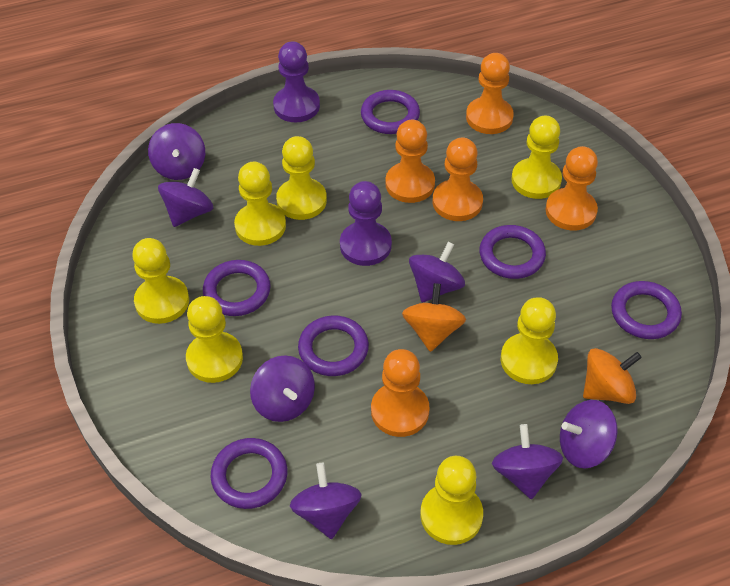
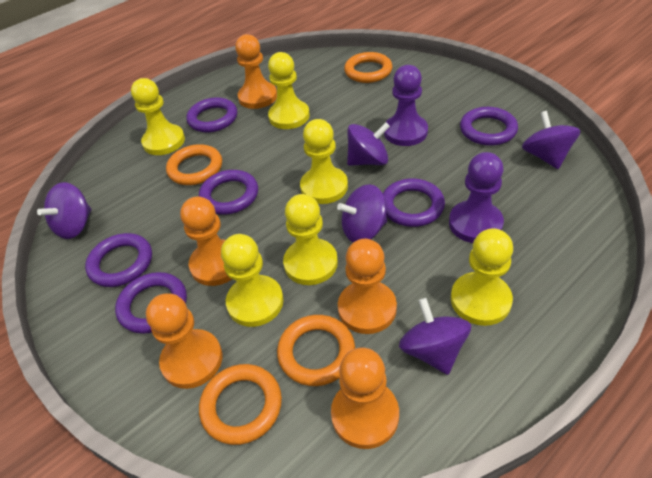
orange ring: 0 -> 4
orange spinning top: 2 -> 0
purple spinning top: 7 -> 5
yellow pawn: 7 -> 6

